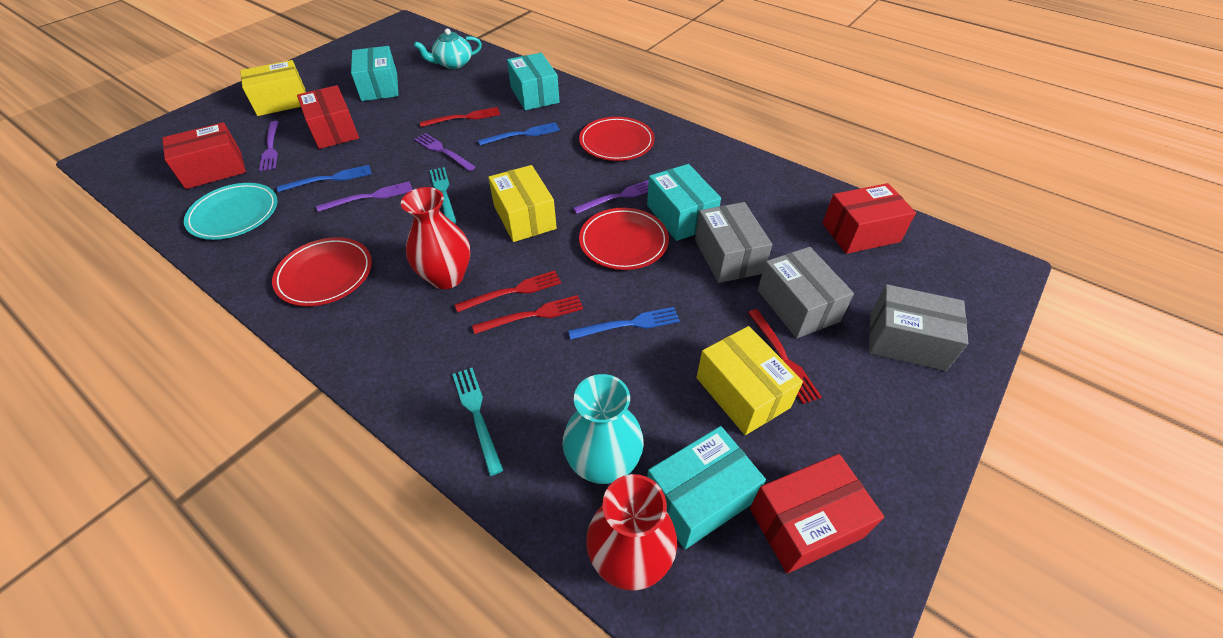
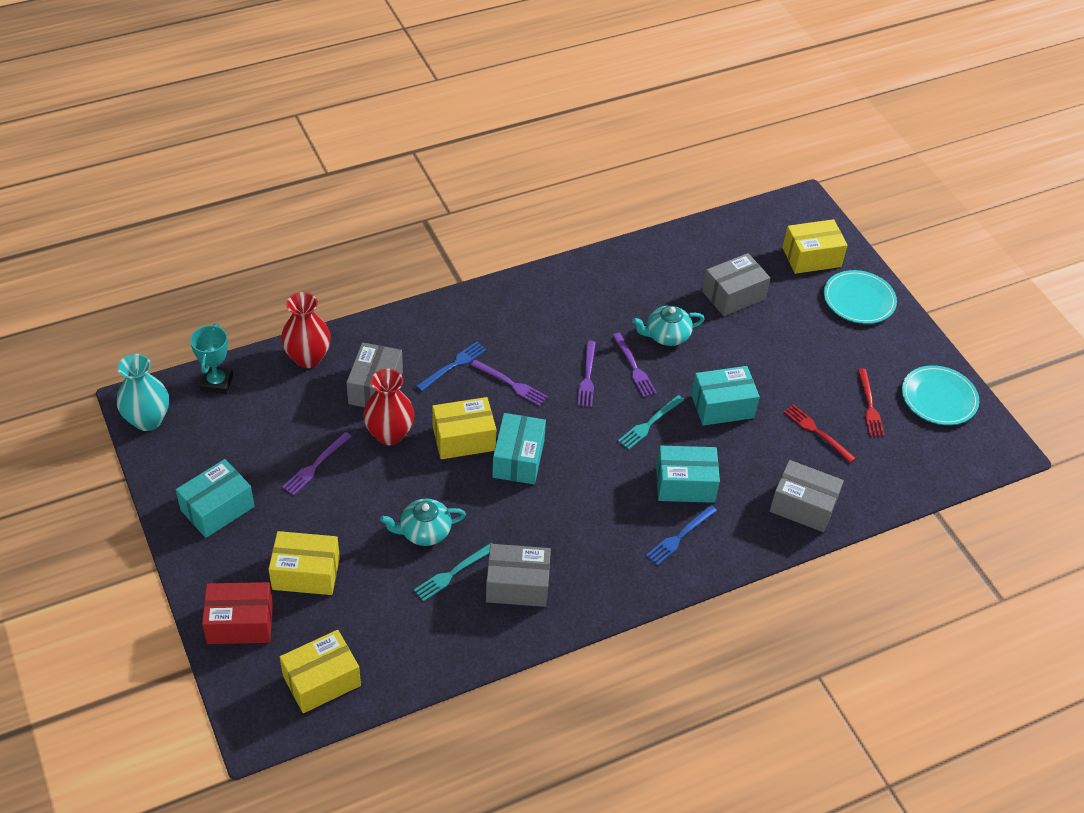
blue fork: 3 -> 2
grey box: 3 -> 4
red box: 4 -> 1
red fork: 4 -> 2
red plate: 3 -> 0
turquoise plate: 1 -> 2
turquoise teapot: 1 -> 2
turquoise trophy: 0 -> 1
yellow box: 3 -> 4

